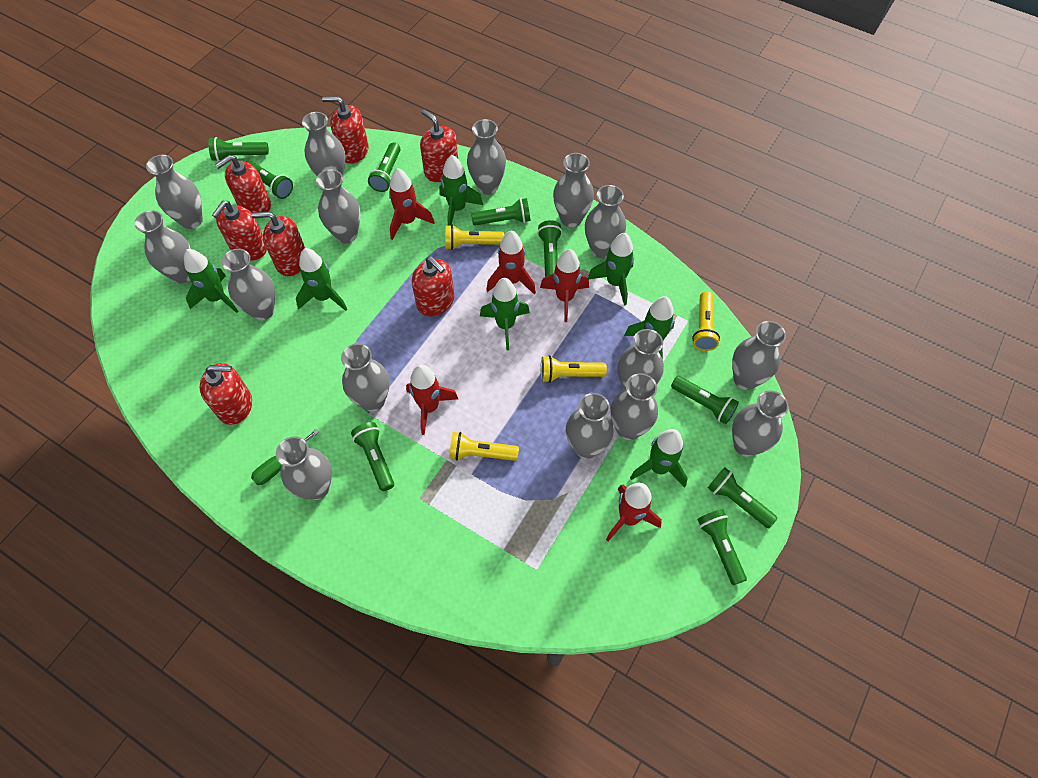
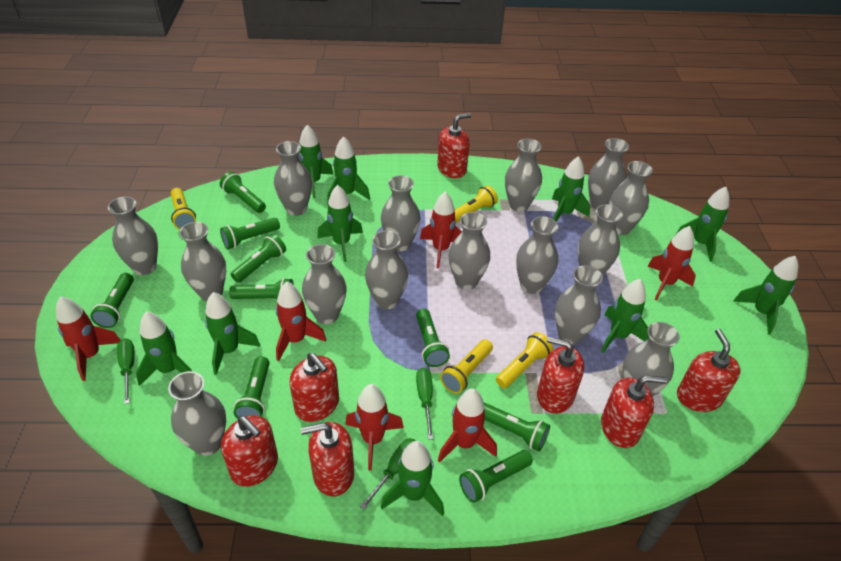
green rocket: 7 -> 10
green screwdriver: 1 -> 3
red rocket: 5 -> 6

